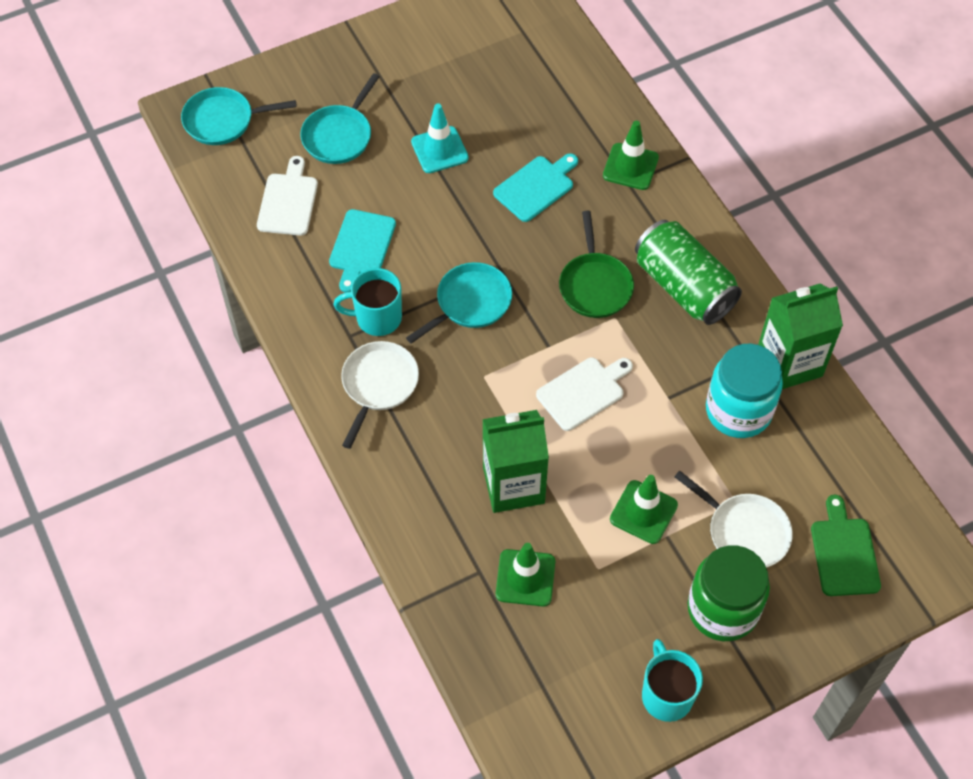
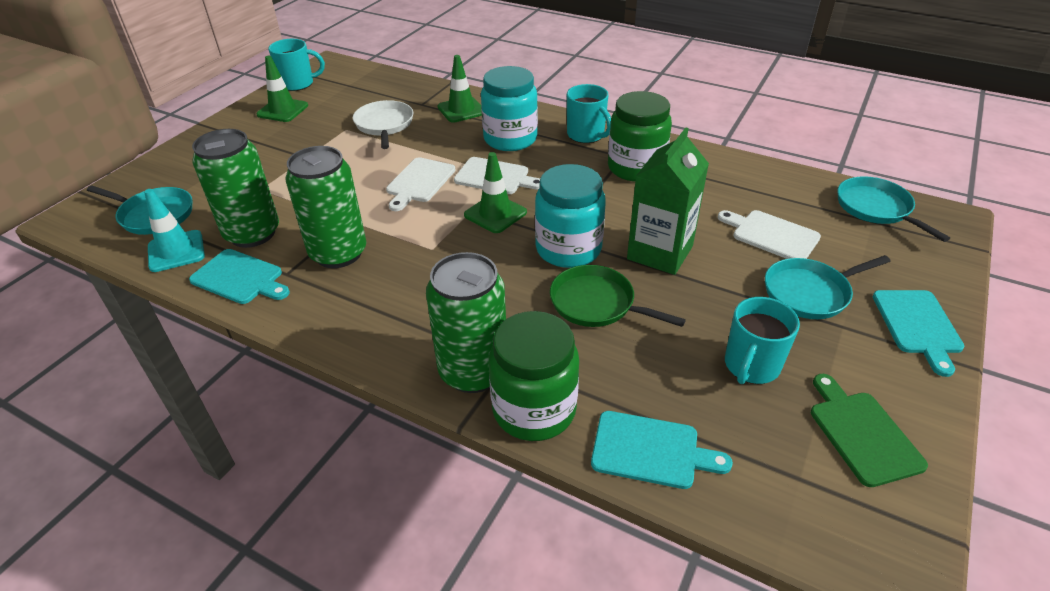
green can: 1 -> 3
green carton: 2 -> 1
green jar: 1 -> 2
turquoise cutting board: 2 -> 3
turquoise jar: 1 -> 2
turquoise mug: 2 -> 3
white cutting board: 2 -> 3
white pan: 2 -> 1

